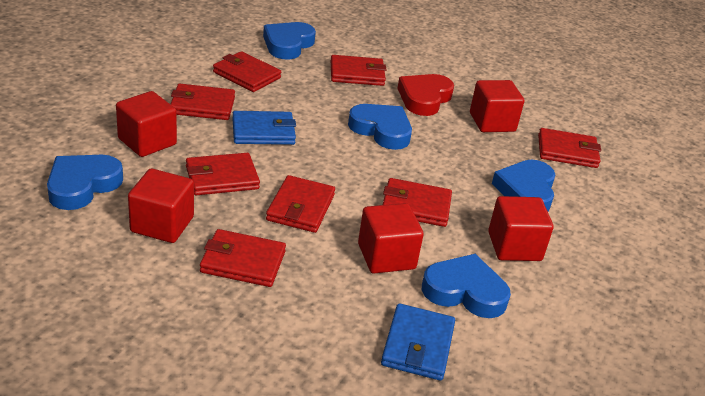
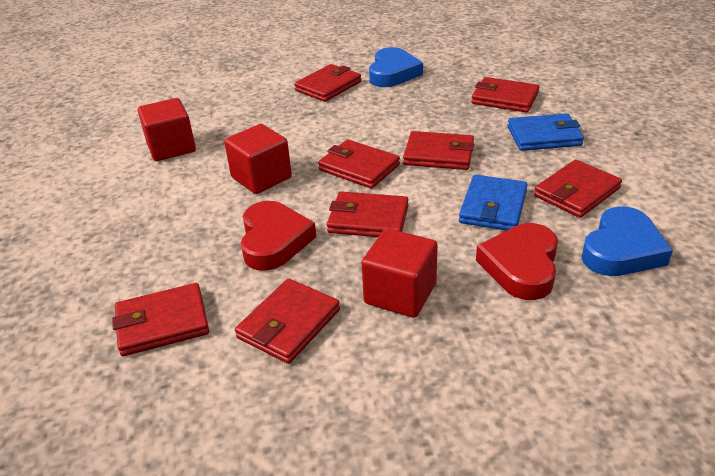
blue heart: 5 -> 2
red cube: 5 -> 3
red heart: 1 -> 2

